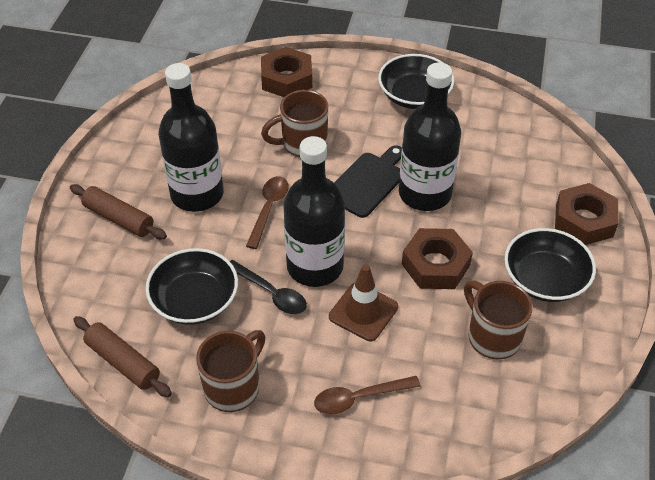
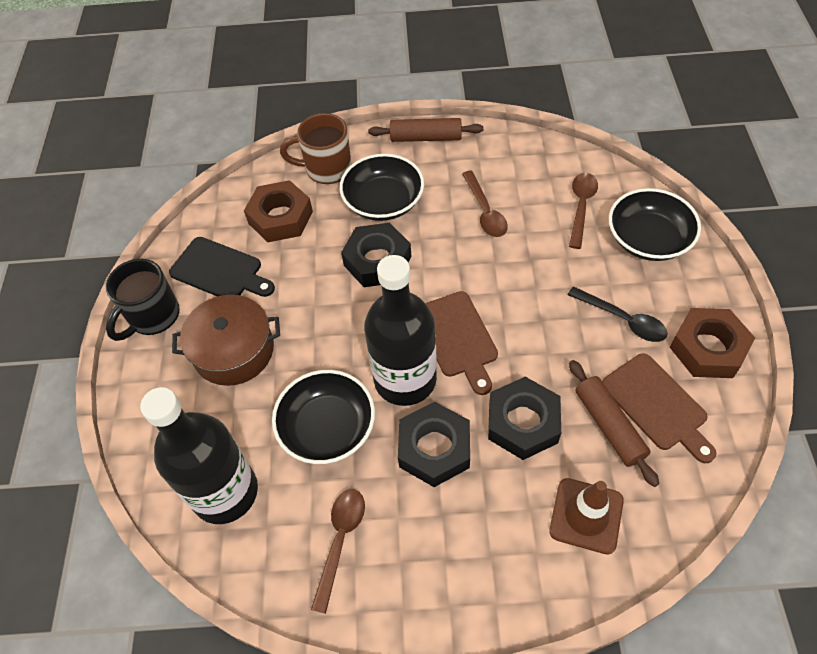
black bottle: 3 -> 2
black mug: 0 -> 1
black nut: 0 -> 3
brown cutting board: 0 -> 2
brown mug: 3 -> 1
brown nut: 3 -> 2
brown pot: 0 -> 1
brown spoon: 2 -> 3

